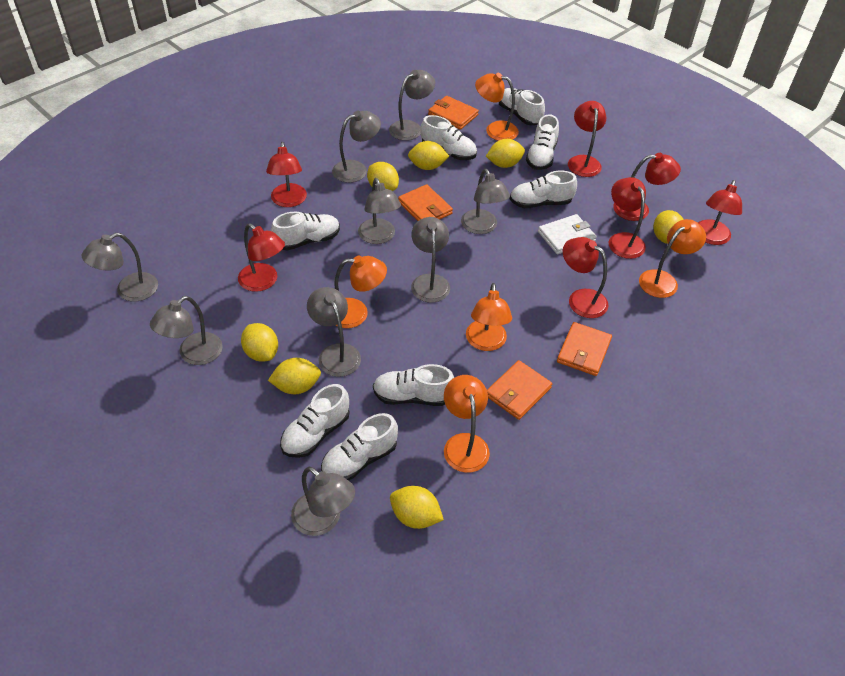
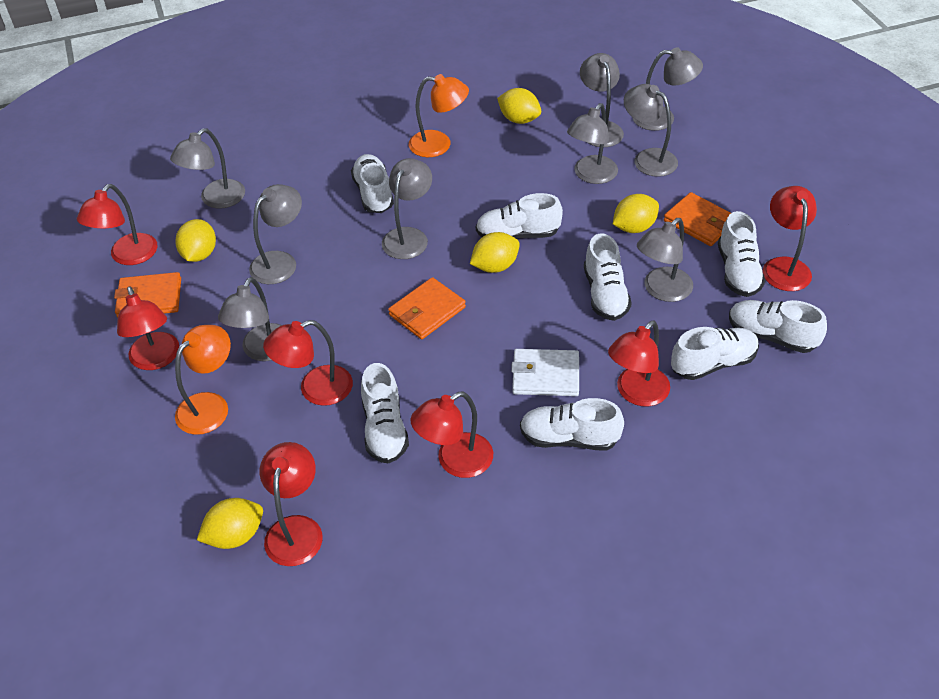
orange lamp: 5 -> 2
orange wallet: 4 -> 3
yellow lemon: 7 -> 5

